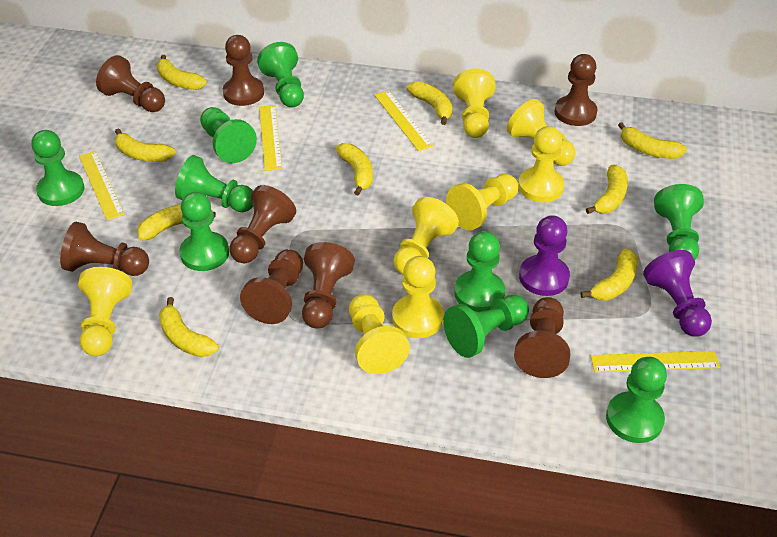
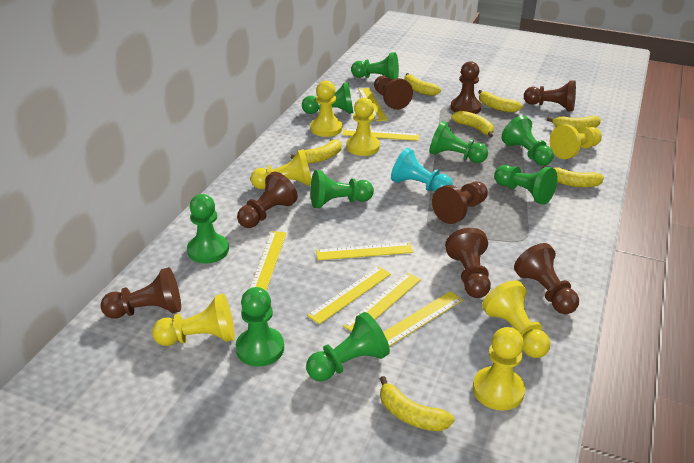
purple pawn: 2 -> 0
turquoise pawn: 0 -> 1
yellow banana: 9 -> 7
yellow pawn: 8 -> 7
yellow ruler: 4 -> 7

